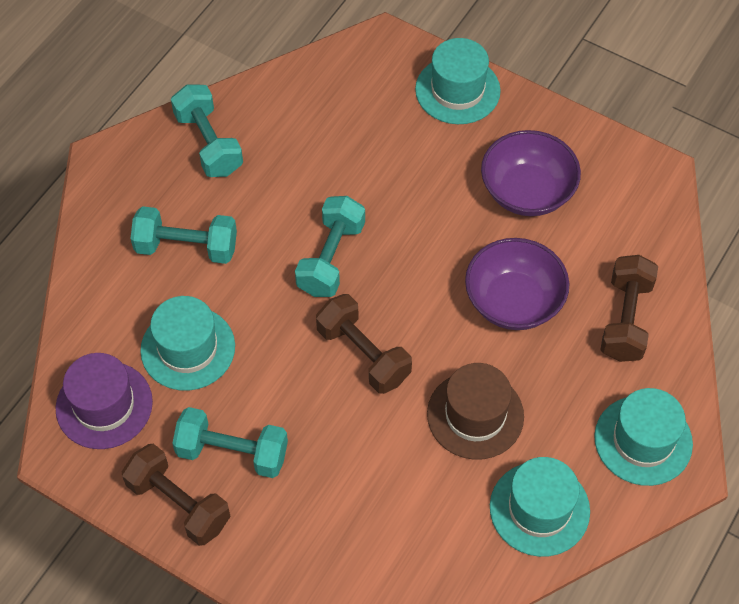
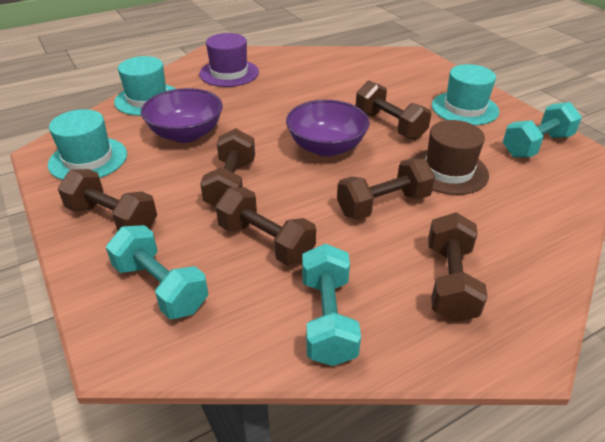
brown dumbbell: 3 -> 6
turquoise dumbbell: 4 -> 3
turquoise hat: 4 -> 3

